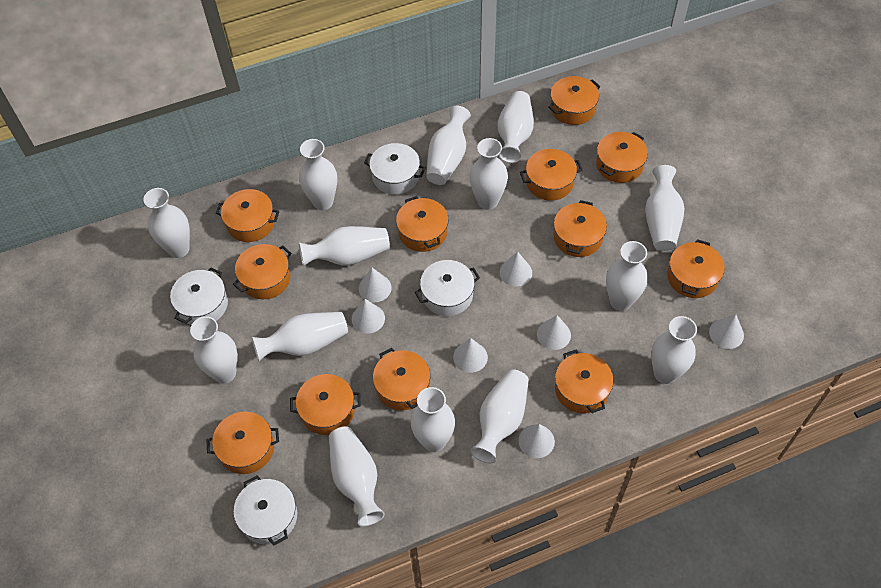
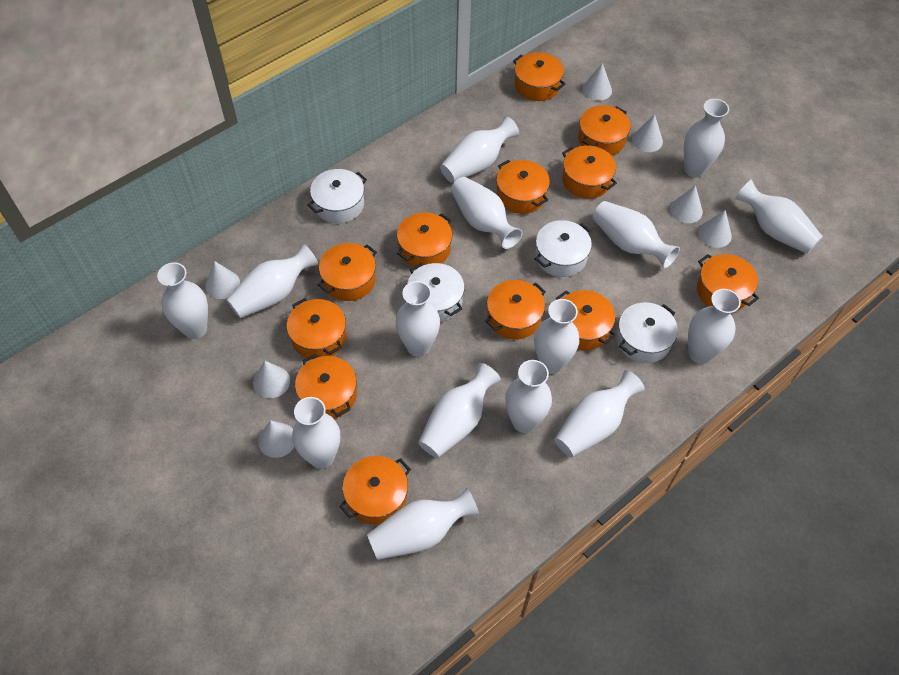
white vase: 14 -> 15

